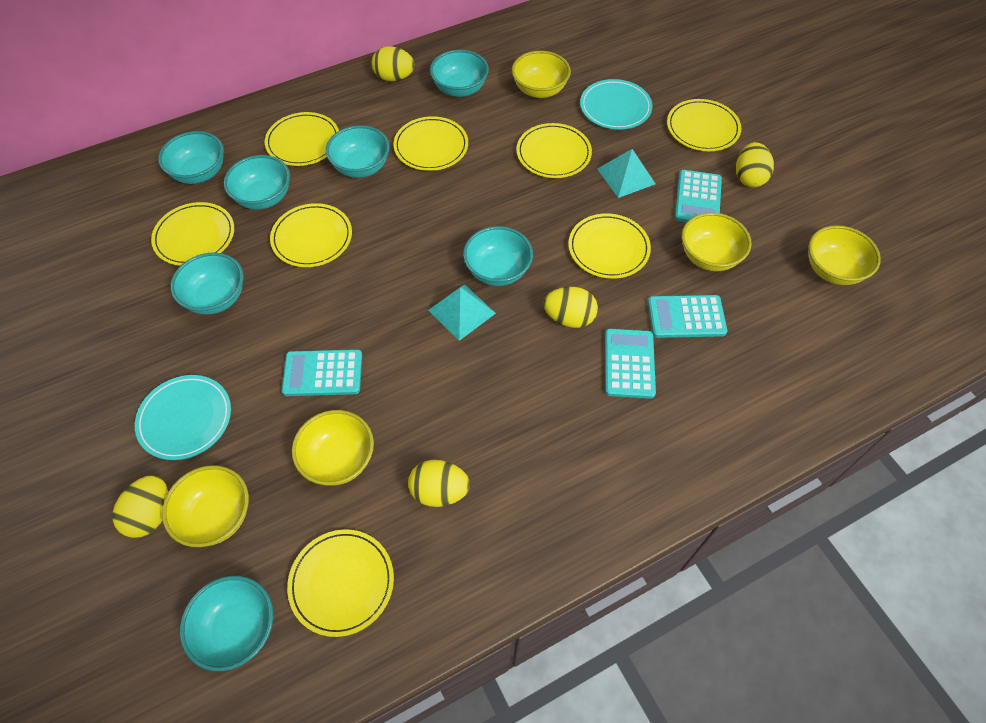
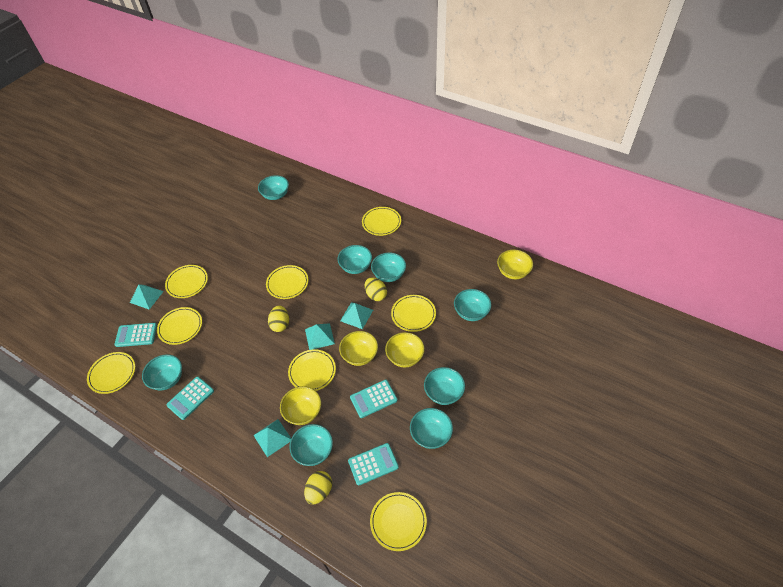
turquoise bowl: 7 -> 8
turquoise plate: 2 -> 0
turquoise pyramid: 2 -> 4
yellow bowl: 5 -> 4
yellow egg: 5 -> 3

